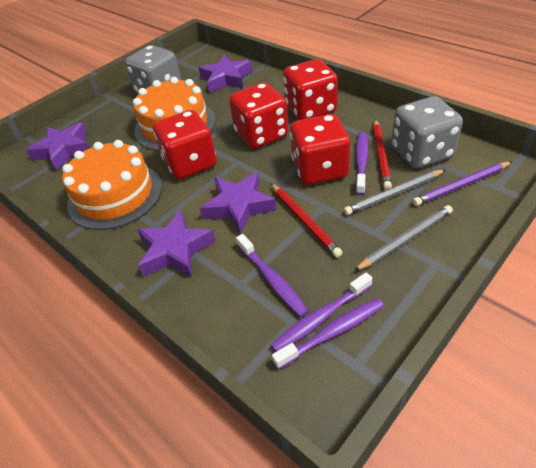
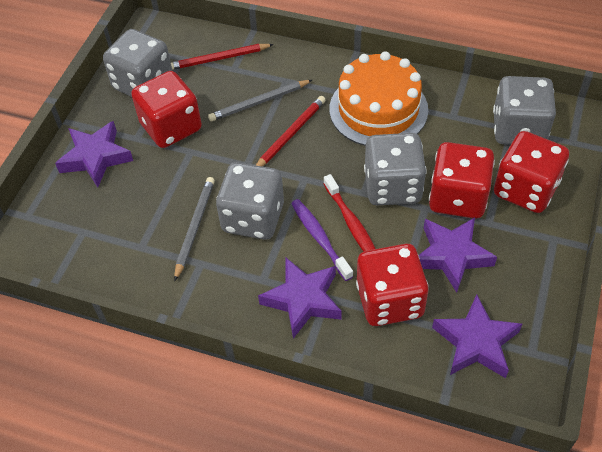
grey dice: 2 -> 4
orange cake: 2 -> 1
purple pencil: 1 -> 0
purple toothbrush: 4 -> 1
red toothbrush: 0 -> 1

